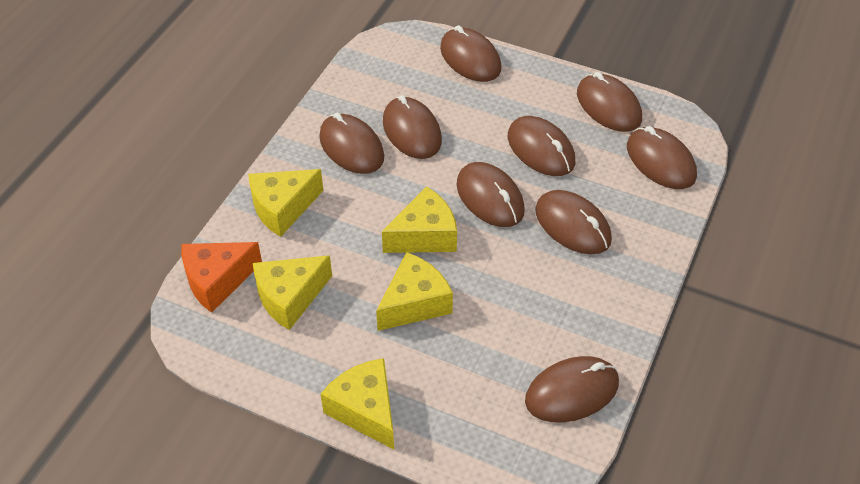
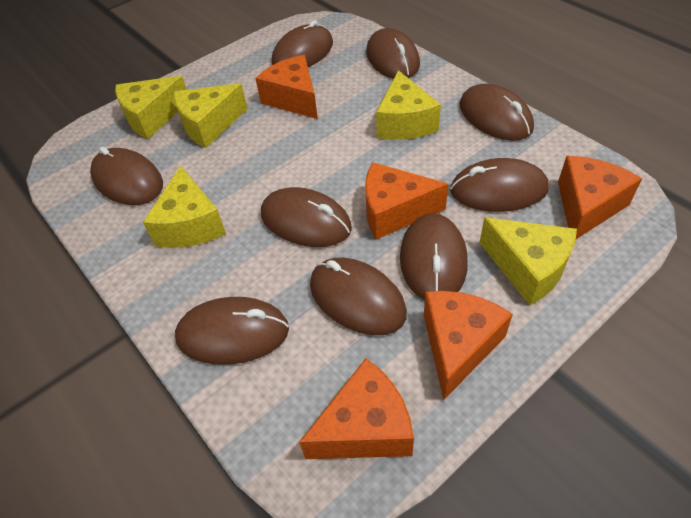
orange cheese: 1 -> 5

